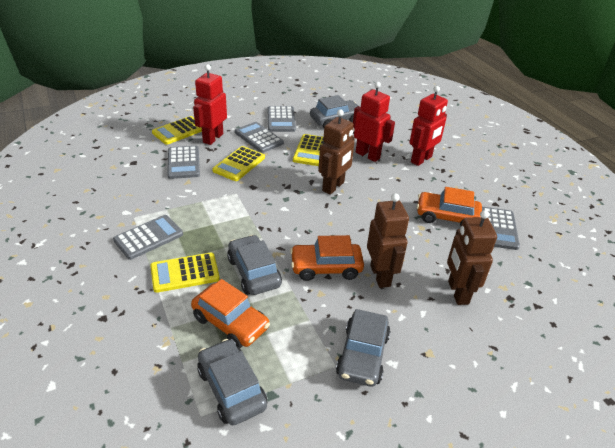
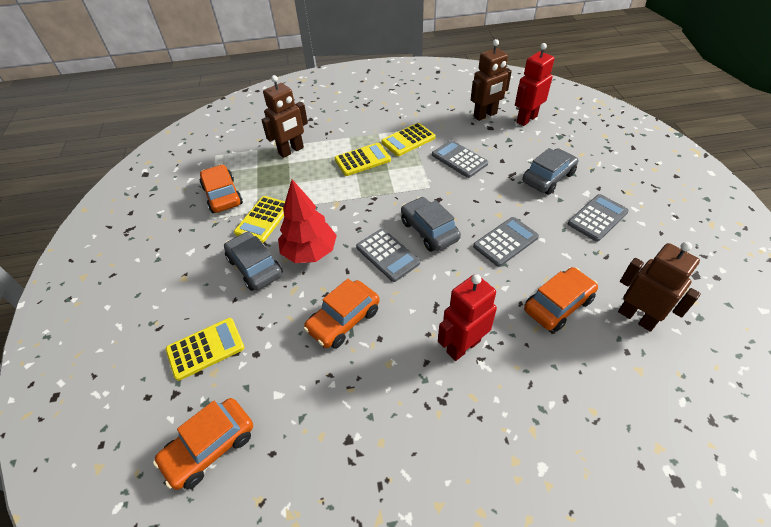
grey calculator: 5 -> 4
grey car: 4 -> 3
orange car: 3 -> 4
red robot: 3 -> 2
red tree: 0 -> 1

